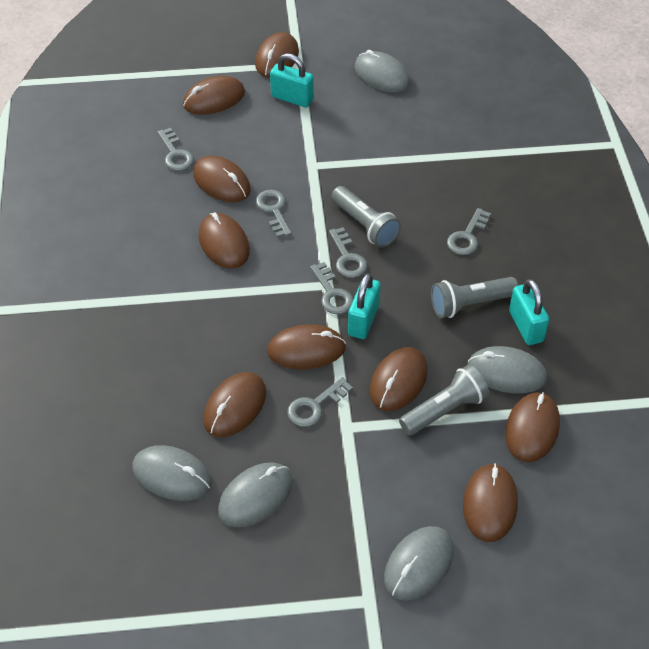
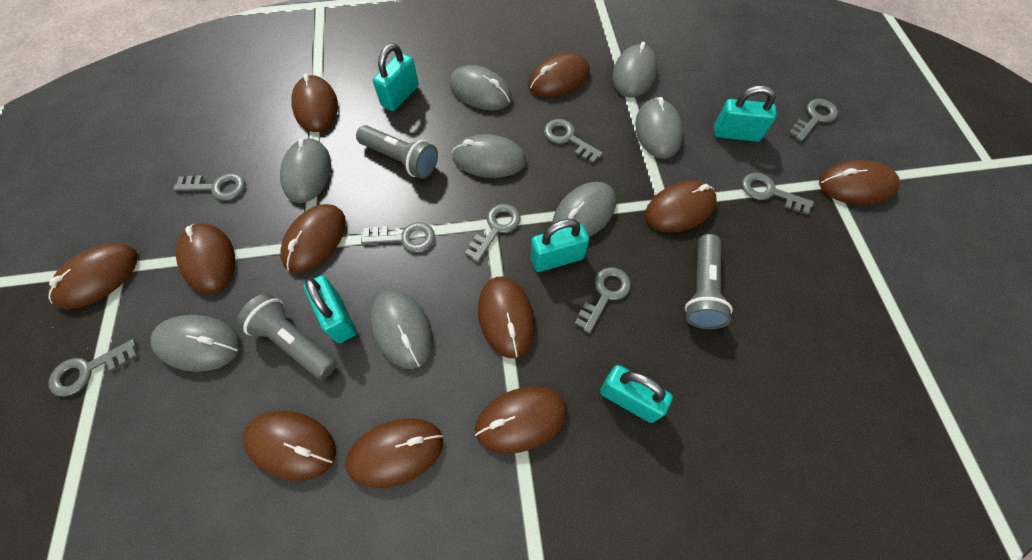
brown mouse: 9 -> 11
grey key: 6 -> 8
grey mouse: 5 -> 8
turquoise padlock: 3 -> 5

